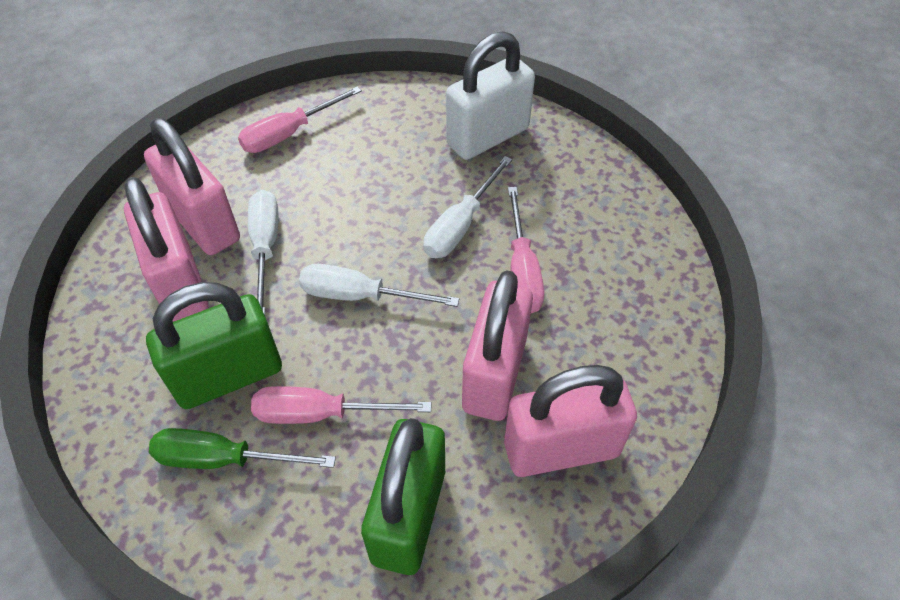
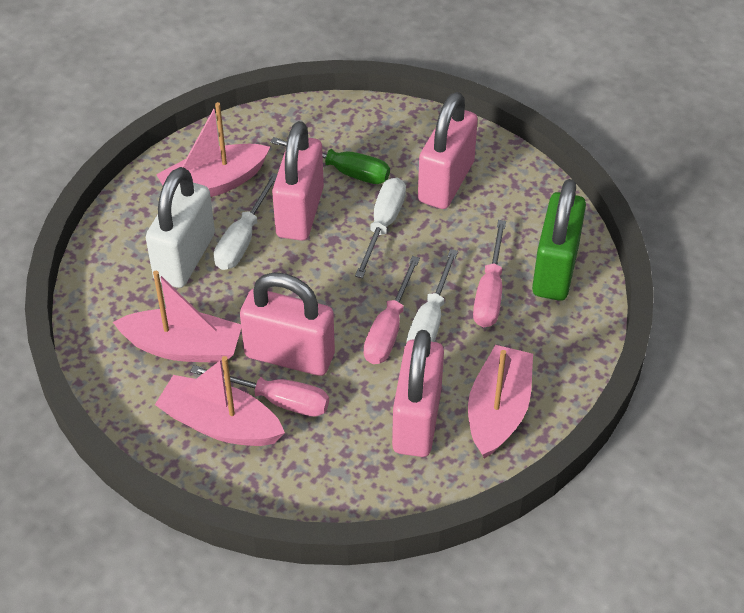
green padlock: 2 -> 1
pink boat: 0 -> 4

